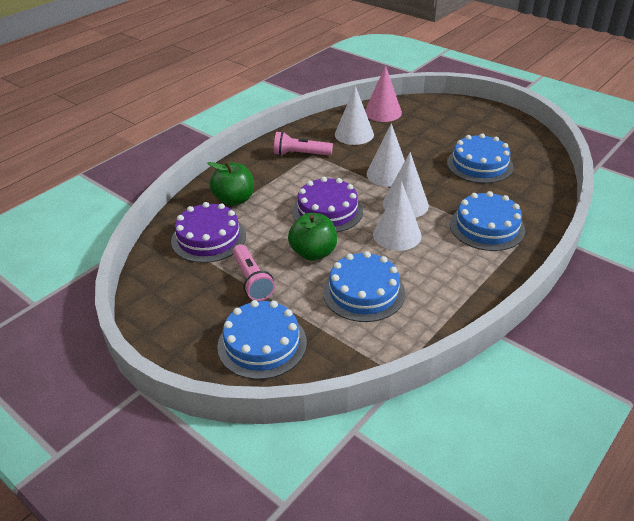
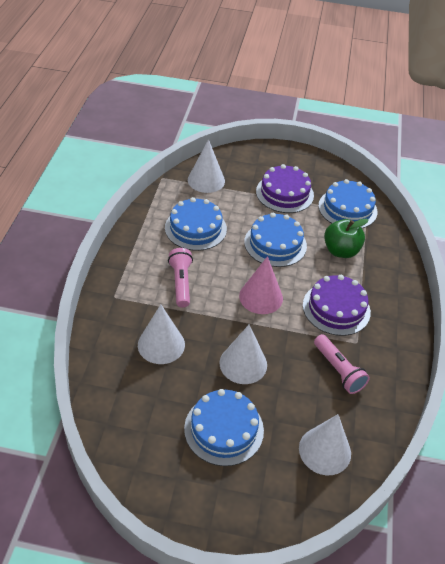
green apple: 2 -> 1

